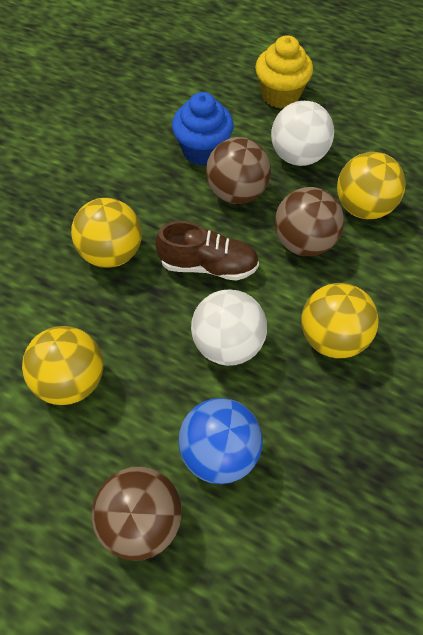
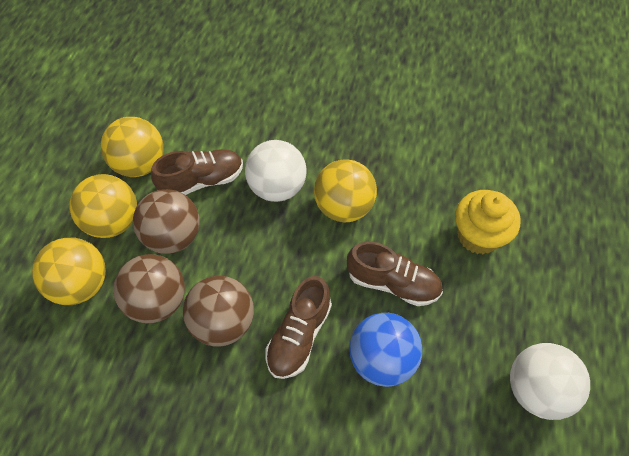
blue cupcake: 1 -> 0
brown shoe: 1 -> 3

